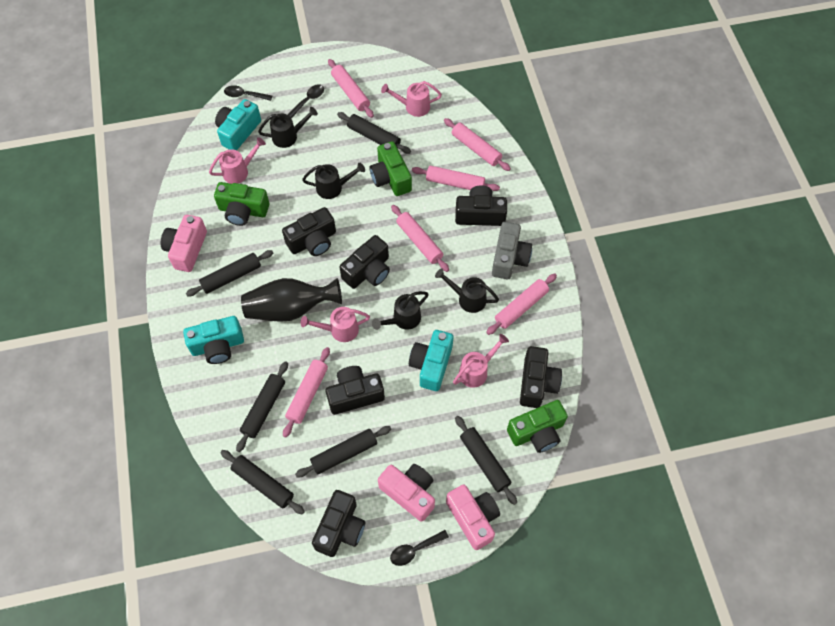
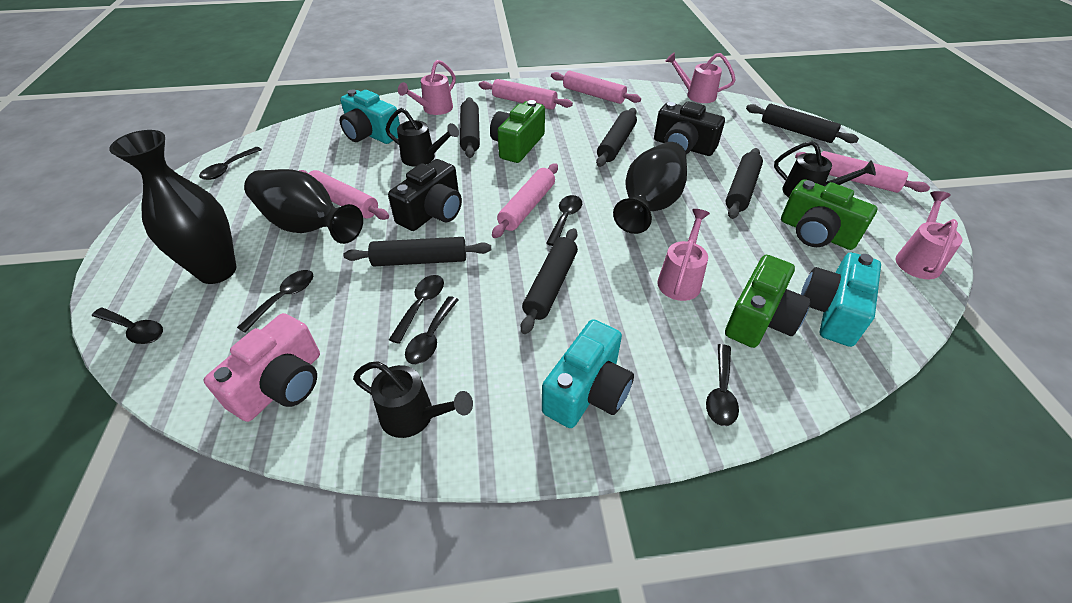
black camera: 6 -> 2
black spoon: 3 -> 7
black vase: 1 -> 3
black watering can: 4 -> 3
grey camera: 1 -> 0
pink camera: 3 -> 1
pink rolling pin: 6 -> 5

